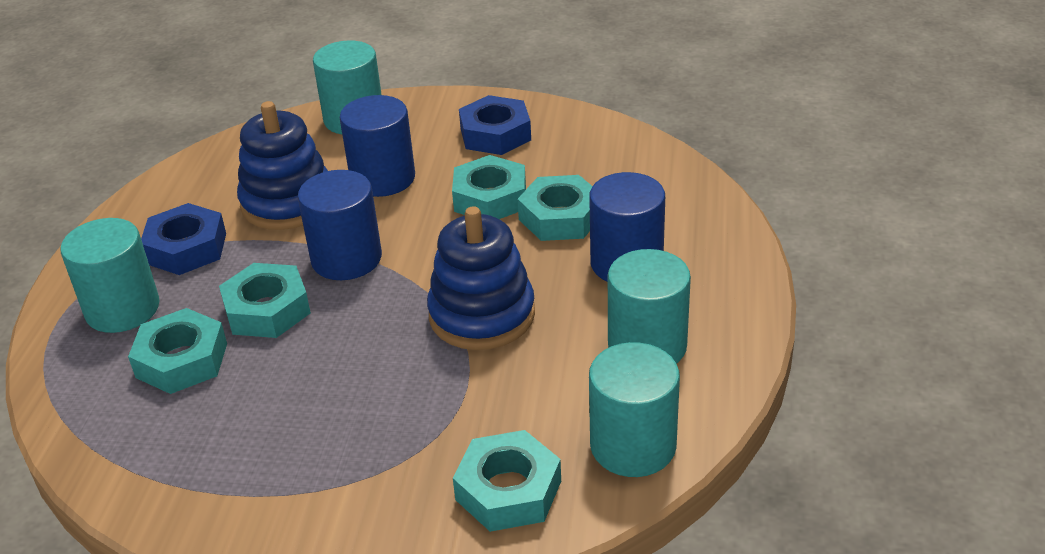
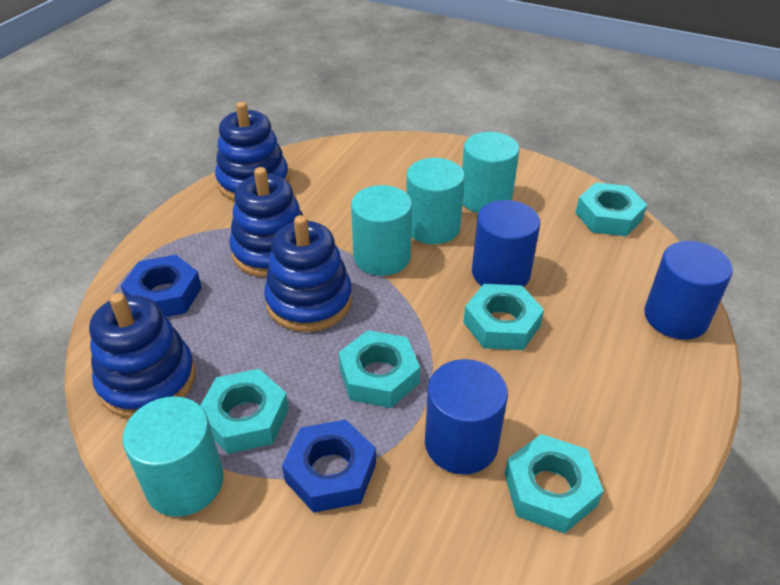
blue stacking toy: 2 -> 4

